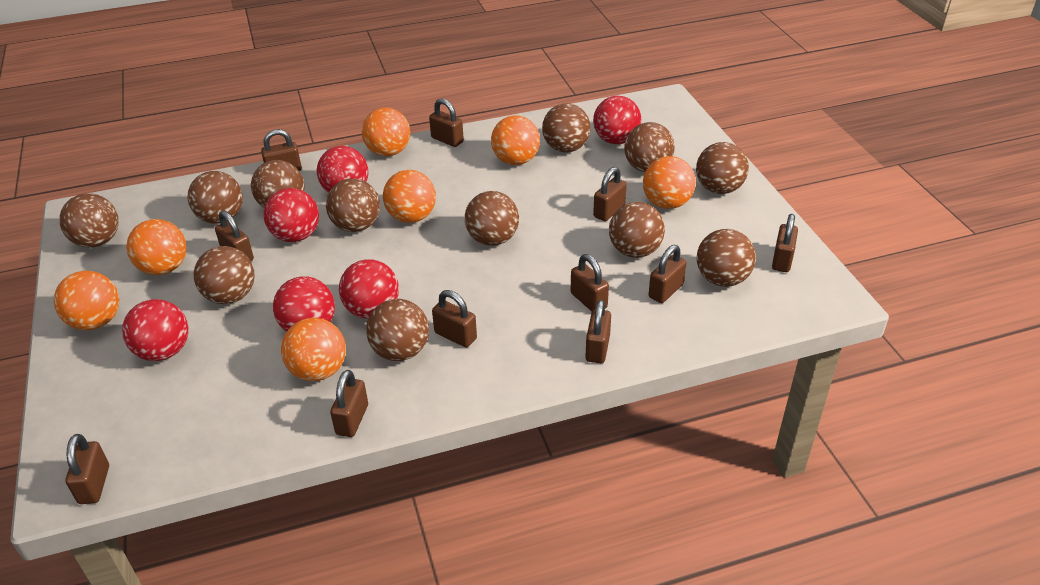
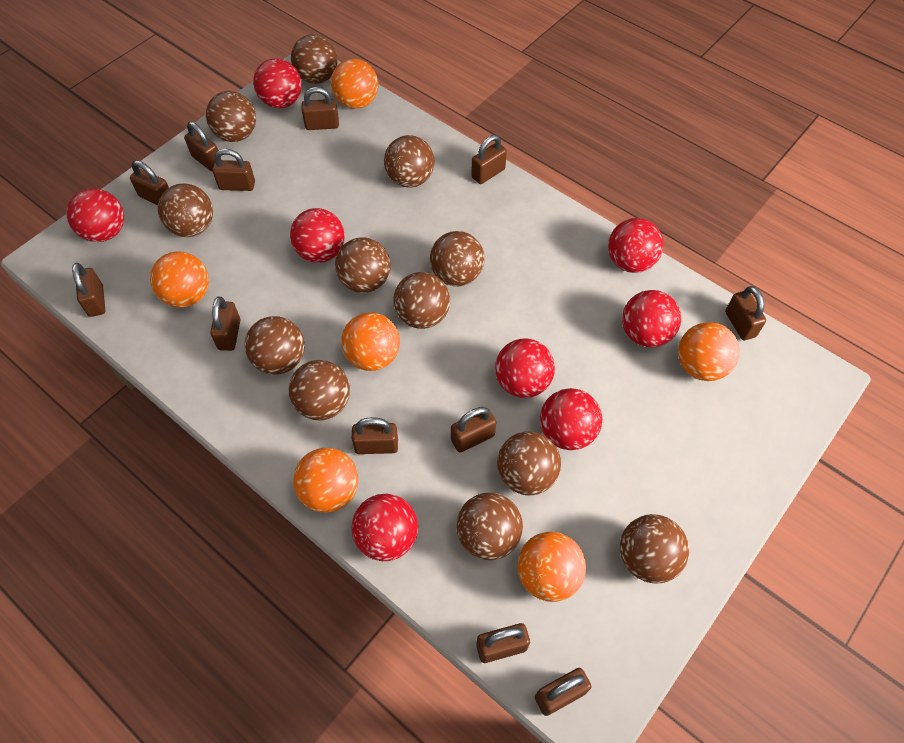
brown padlock: 11 -> 12
orange ball: 7 -> 6
red ball: 6 -> 8

